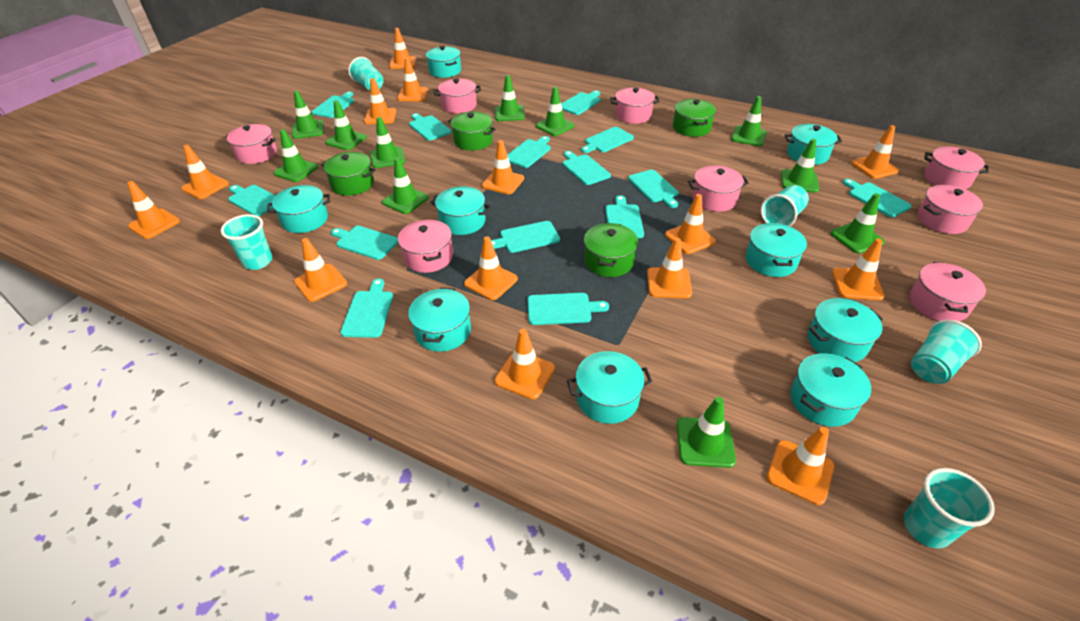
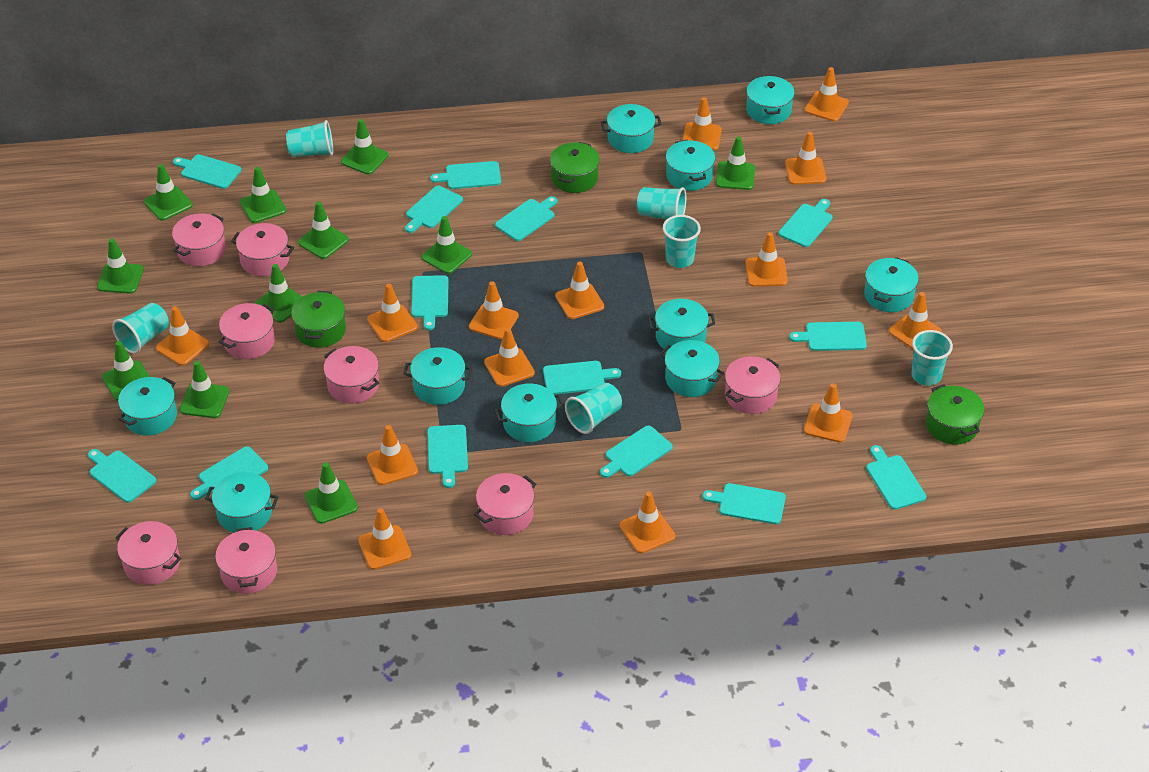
green pot: 4 -> 3
turquoise cup: 5 -> 6
turquoise pot: 9 -> 10

